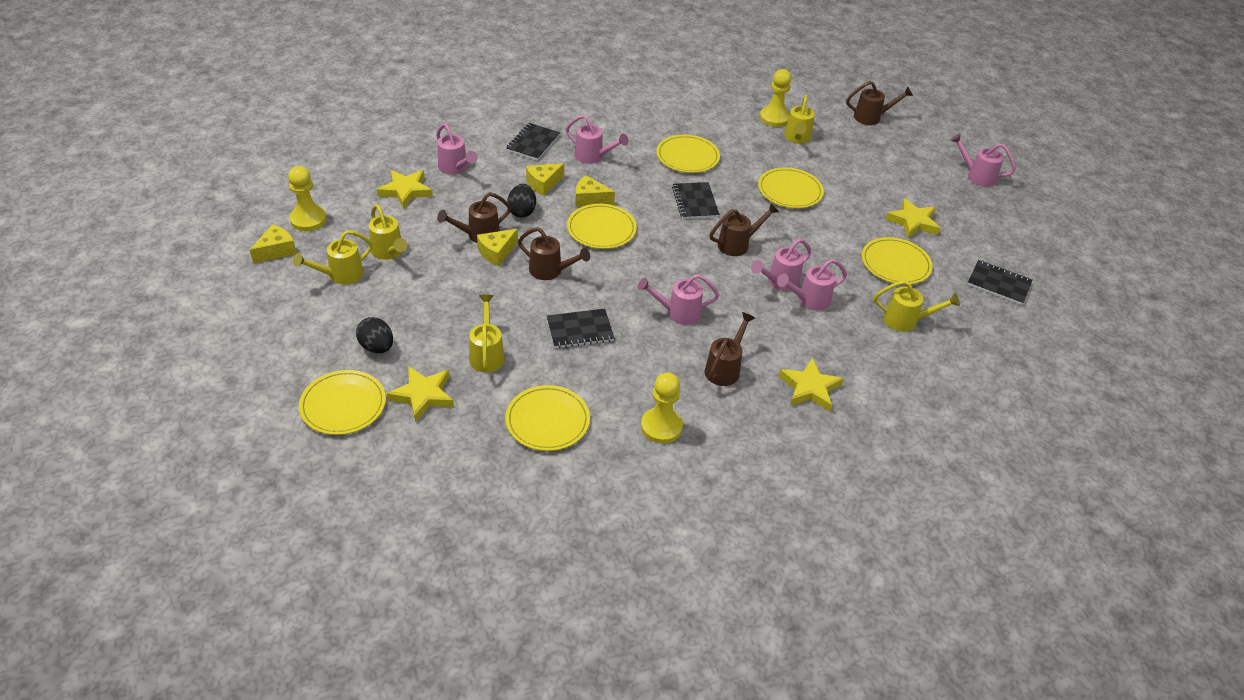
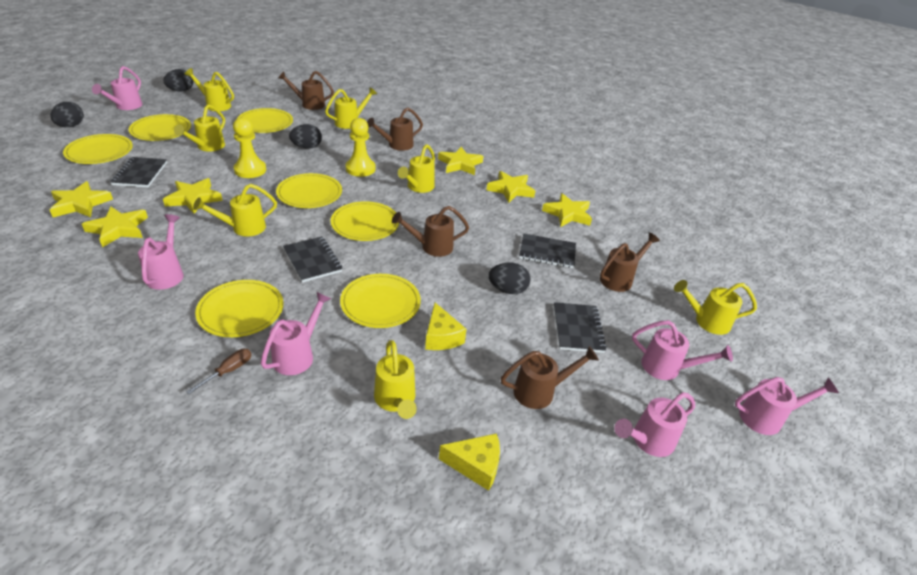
black egg: 2 -> 4
brown screwdriver: 0 -> 1
yellow cheese: 4 -> 2
yellow pawn: 3 -> 2
yellow plate: 6 -> 7
yellow star: 4 -> 6
yellow watering can: 5 -> 7

